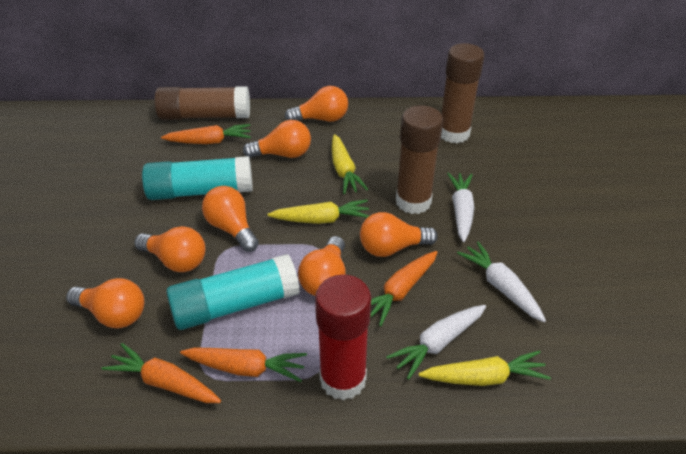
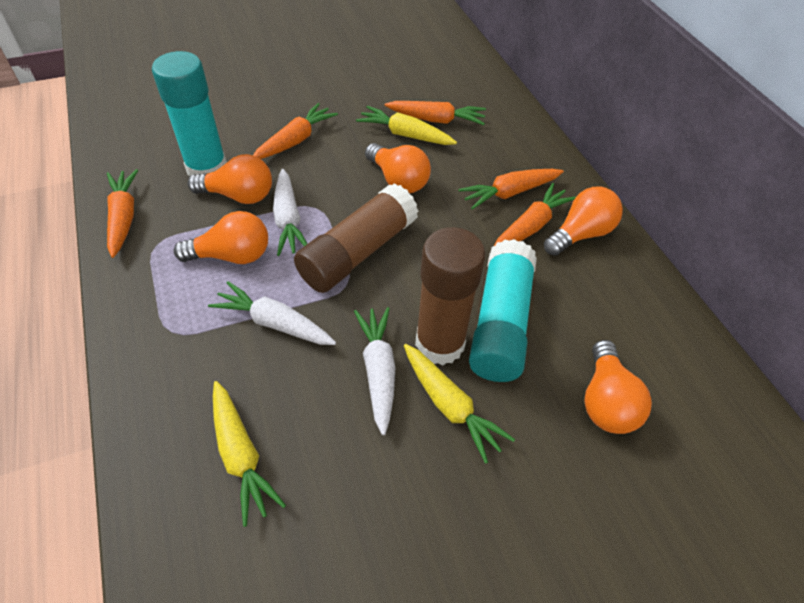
brown glue stick: 3 -> 2
orange carrot: 4 -> 5
orange light bulb: 7 -> 5
red glue stick: 1 -> 0

